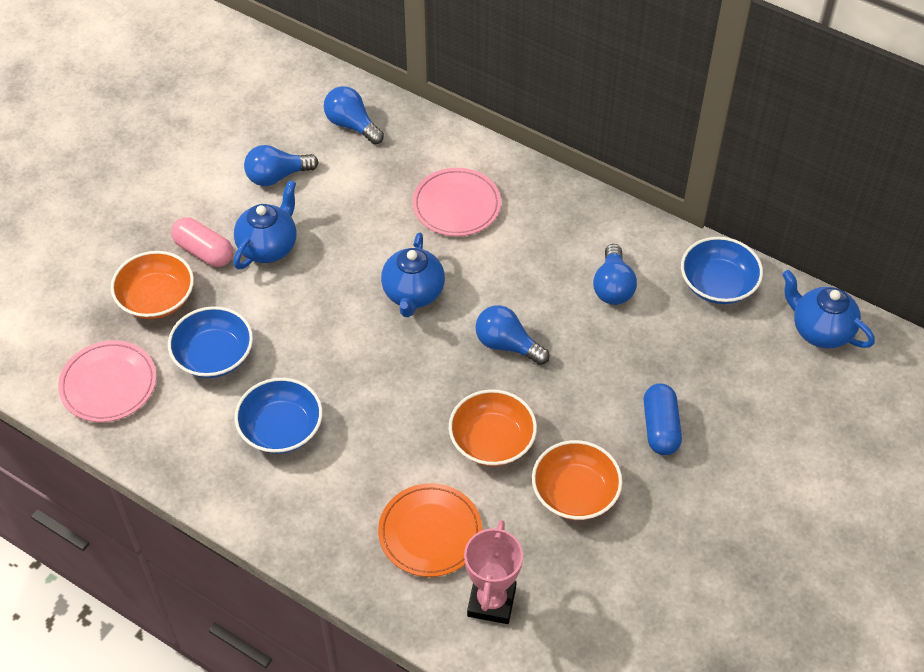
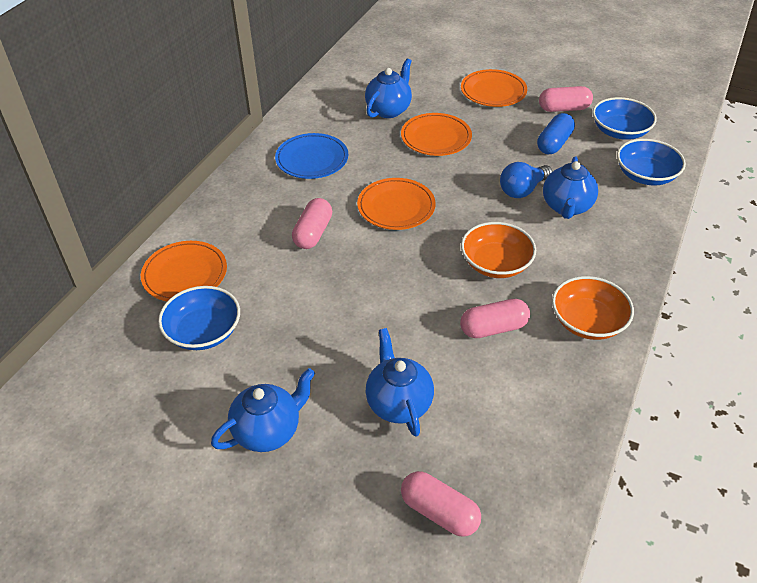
blue light bulb: 4 -> 1
blue plate: 0 -> 1
blue teapot: 3 -> 4
orange bowl: 3 -> 2
orange plate: 1 -> 4
pink capsule: 1 -> 4
pink plate: 2 -> 0
pink trophy: 1 -> 0

